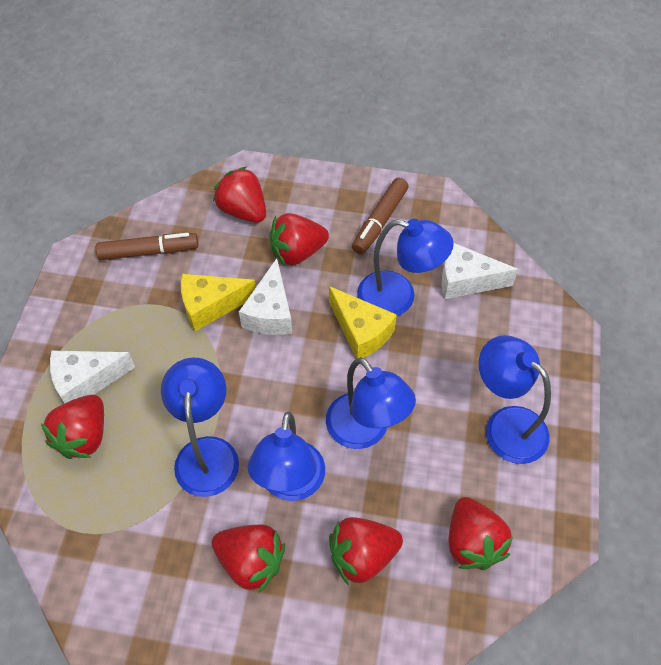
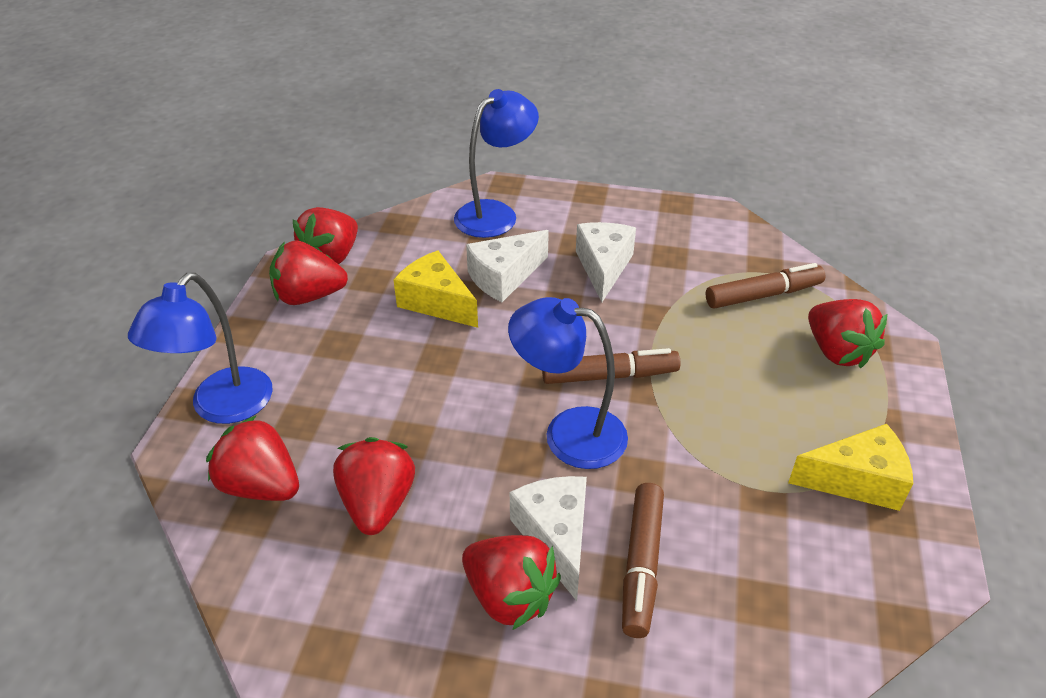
blue lamp: 5 -> 3
brown marker: 2 -> 3

